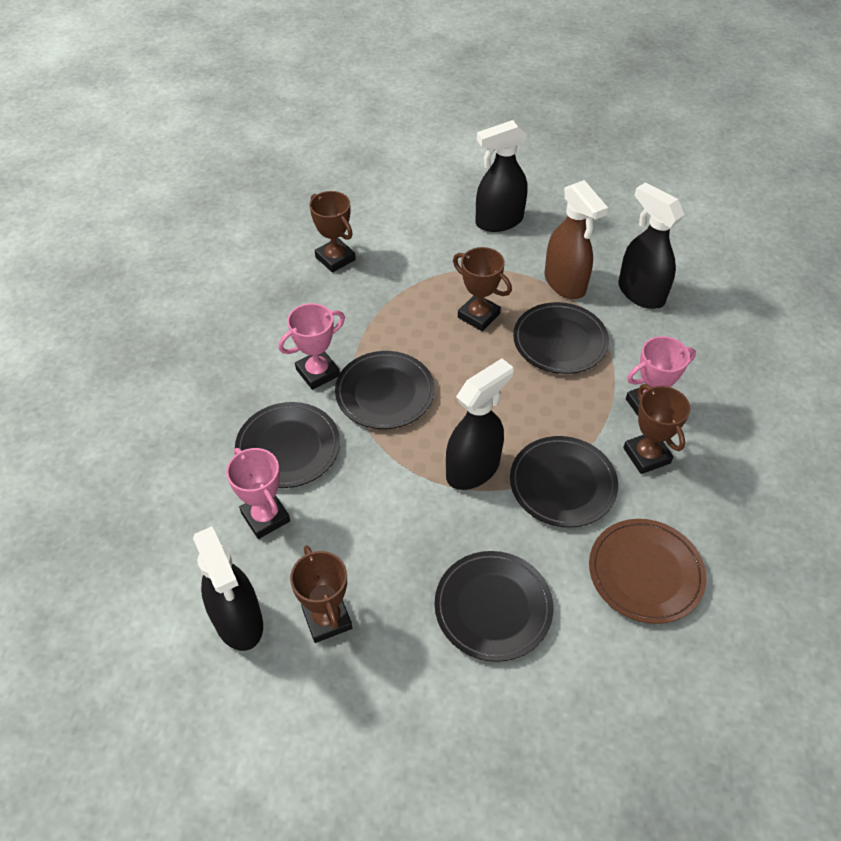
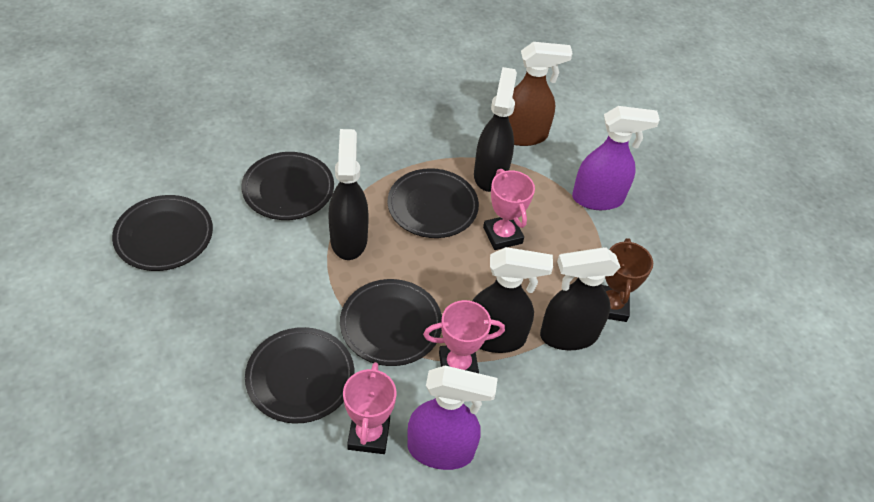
brown plate: 1 -> 0
brown trophy: 4 -> 1
purple spray bottle: 0 -> 2

